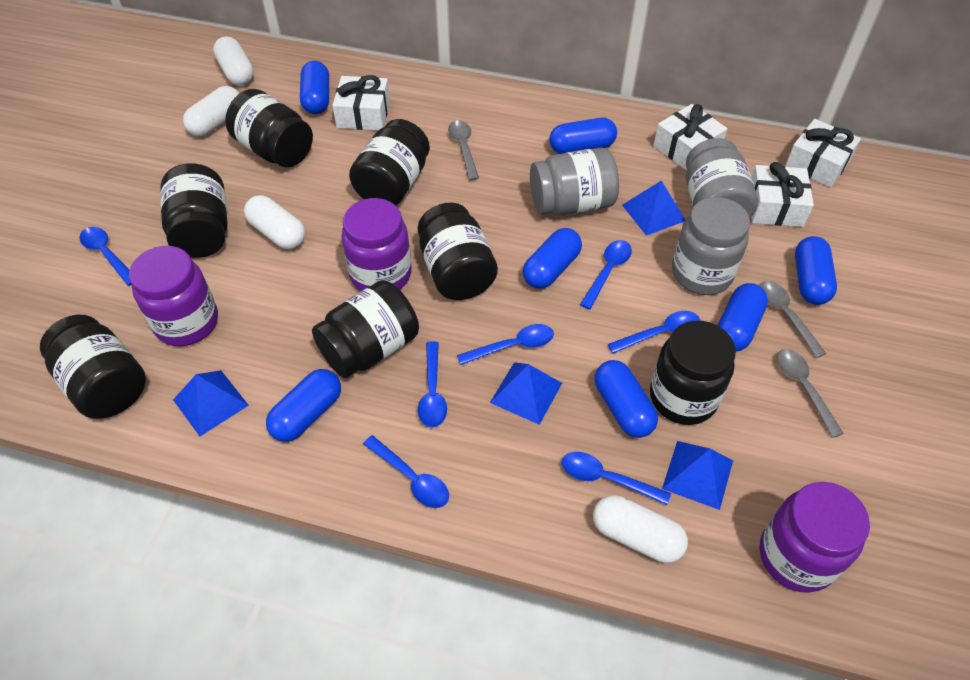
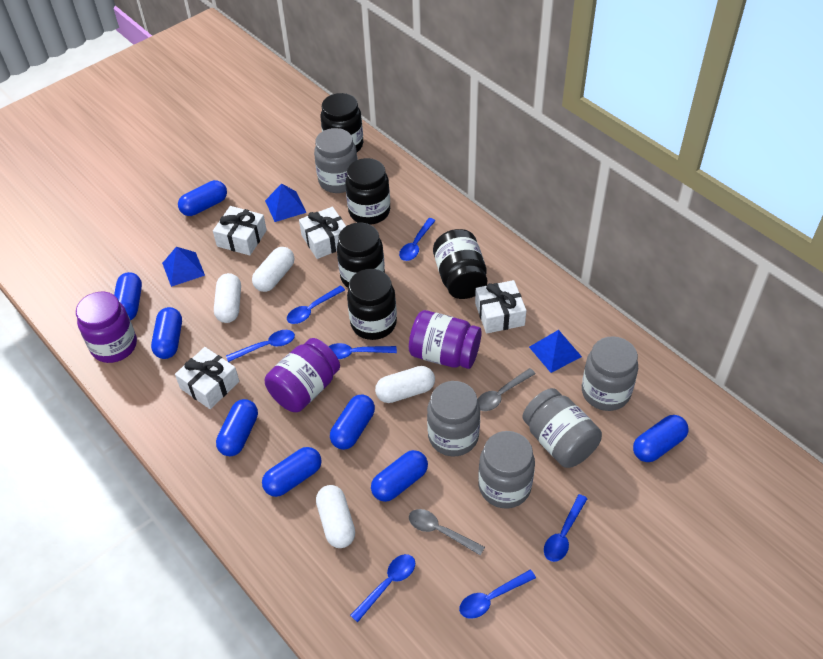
black jar: 7 -> 5
blue capsule: 7 -> 8
blue pyramid: 4 -> 3
grey jar: 3 -> 5
grey spoon: 3 -> 2

